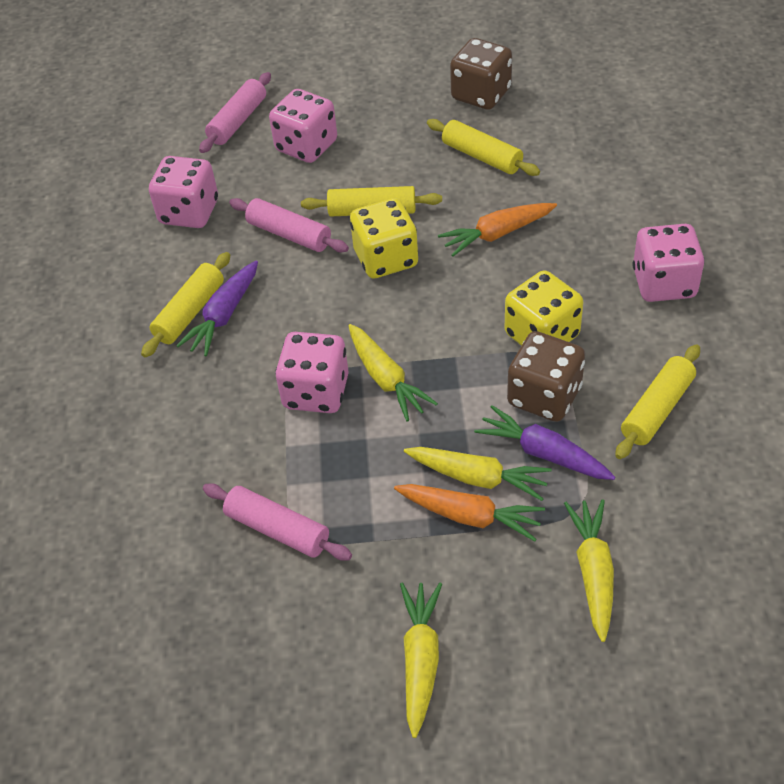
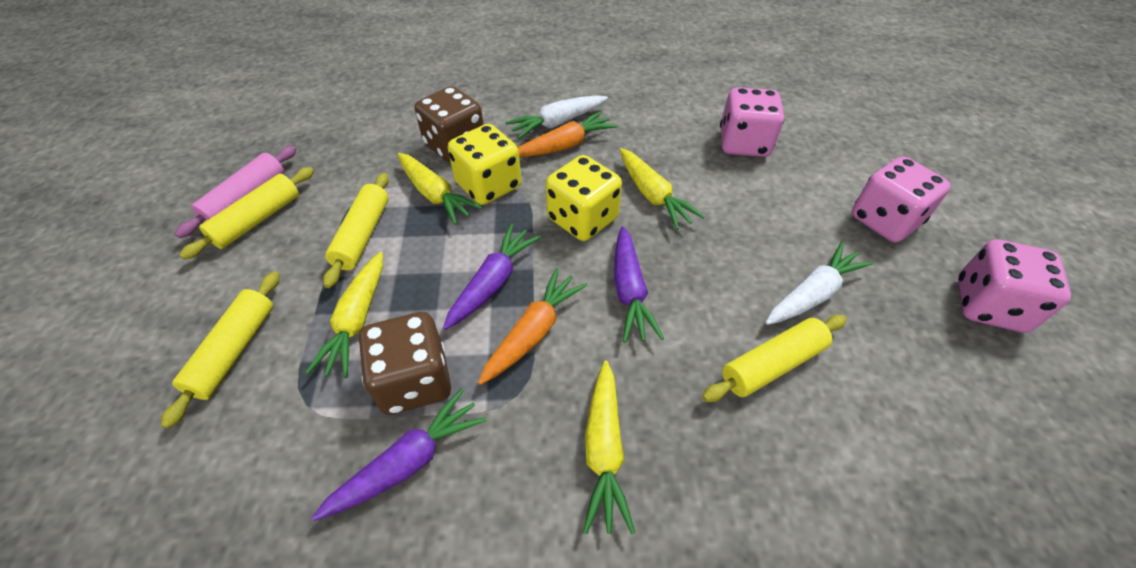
pink dice: 4 -> 3
pink rolling pin: 3 -> 1
purple carrot: 2 -> 3
white carrot: 0 -> 2

